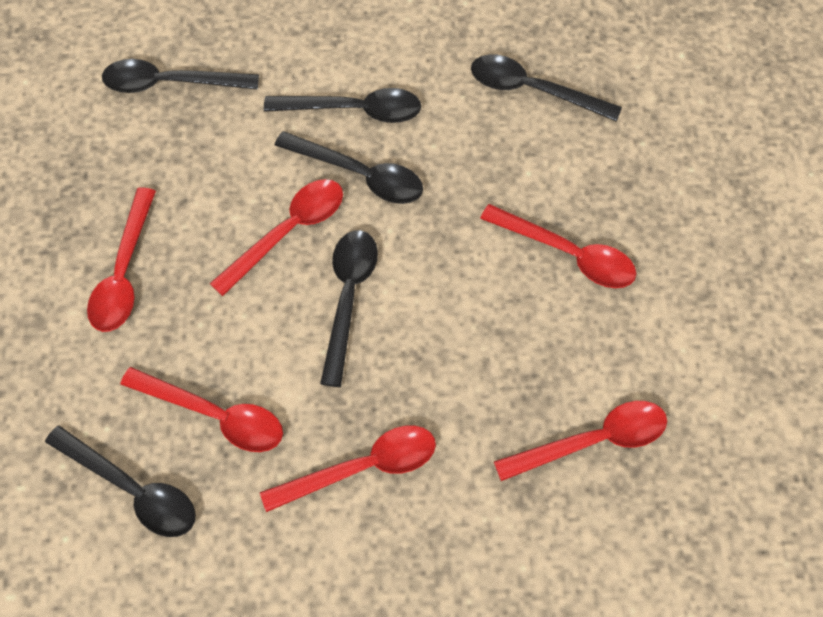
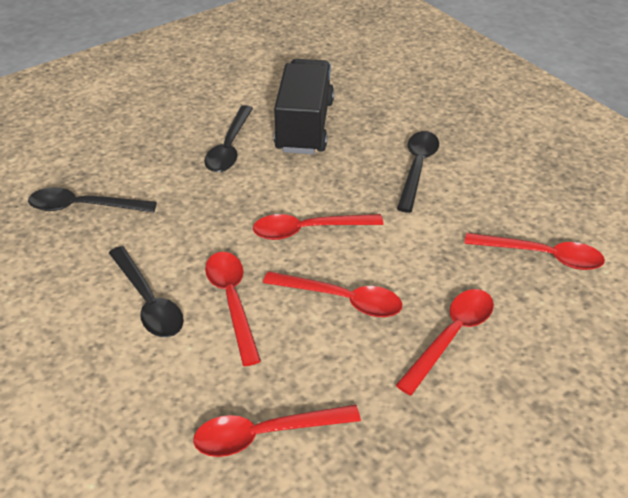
black spoon: 6 -> 4
black truck: 0 -> 1

